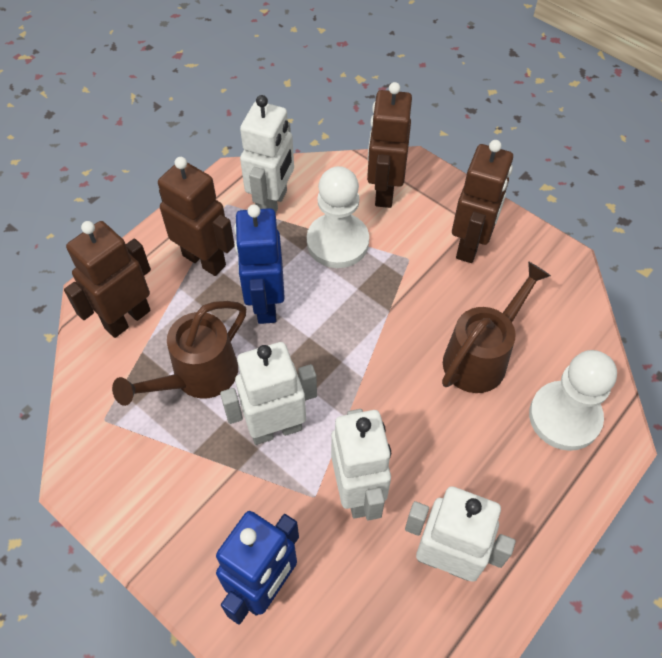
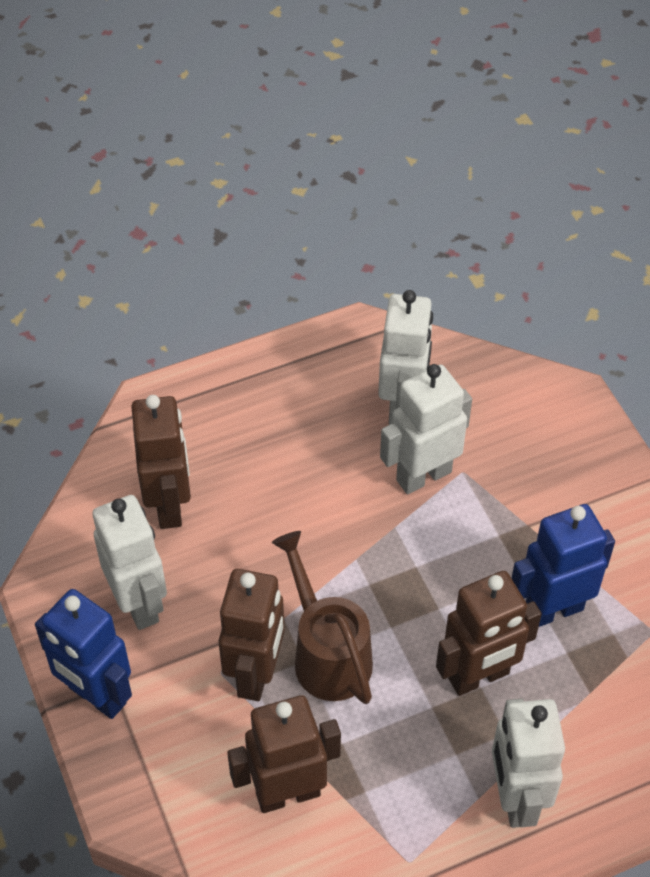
brown watering can: 2 -> 1
white pawn: 2 -> 0

